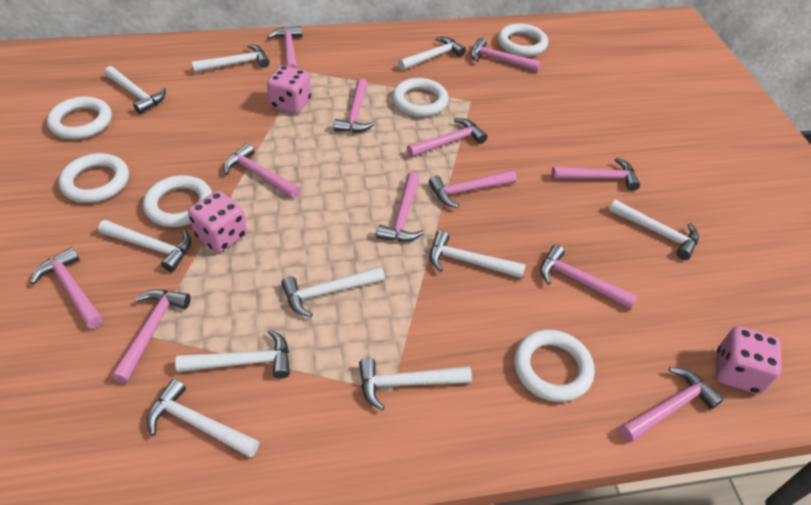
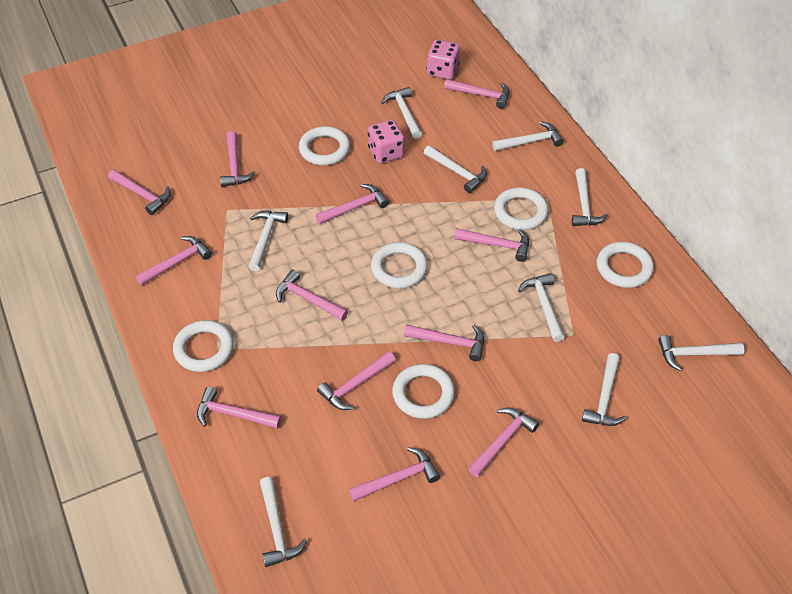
pink dice: 3 -> 2
white hammer: 10 -> 9

